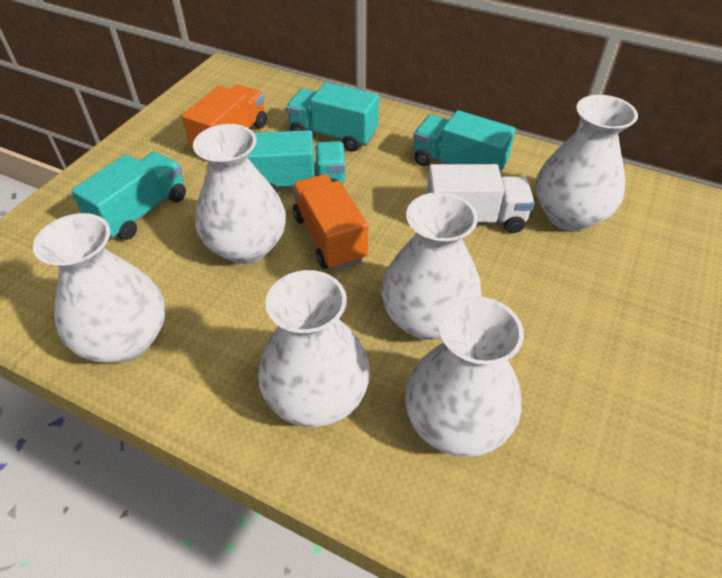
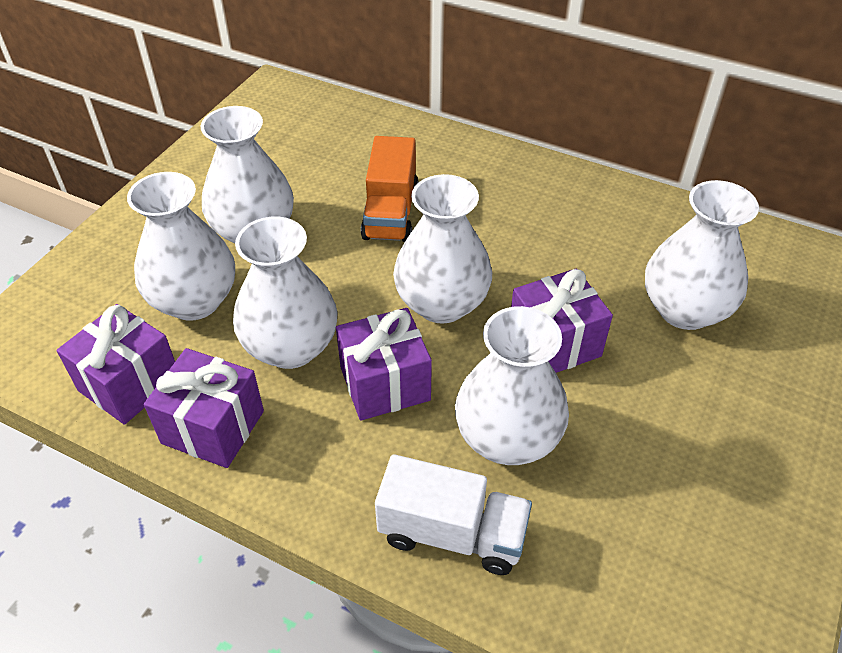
orange truck: 2 -> 1
purple gift: 0 -> 4
turquoise truck: 4 -> 0

